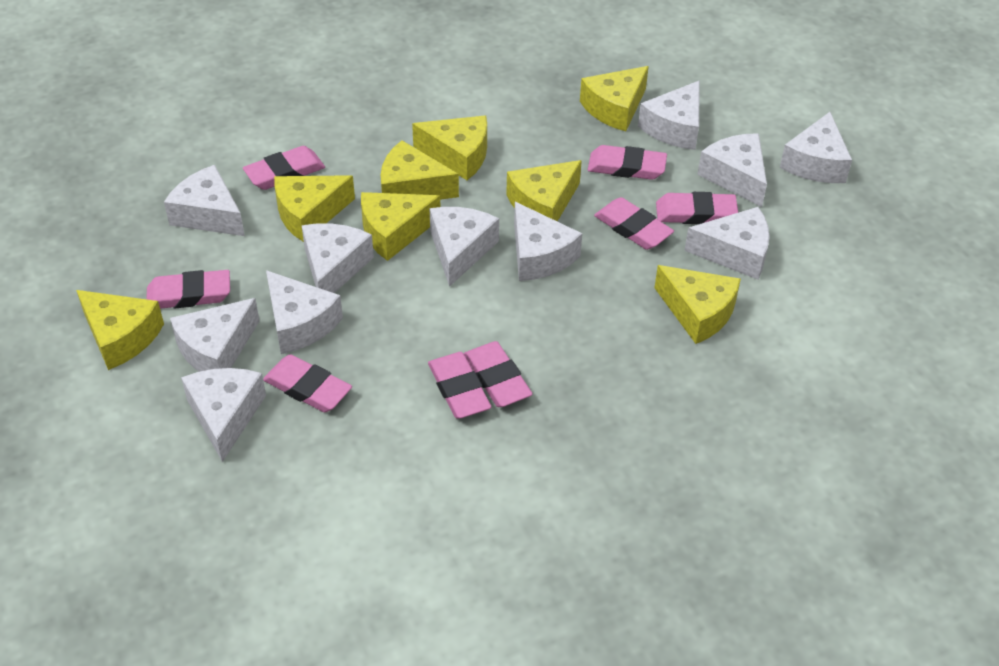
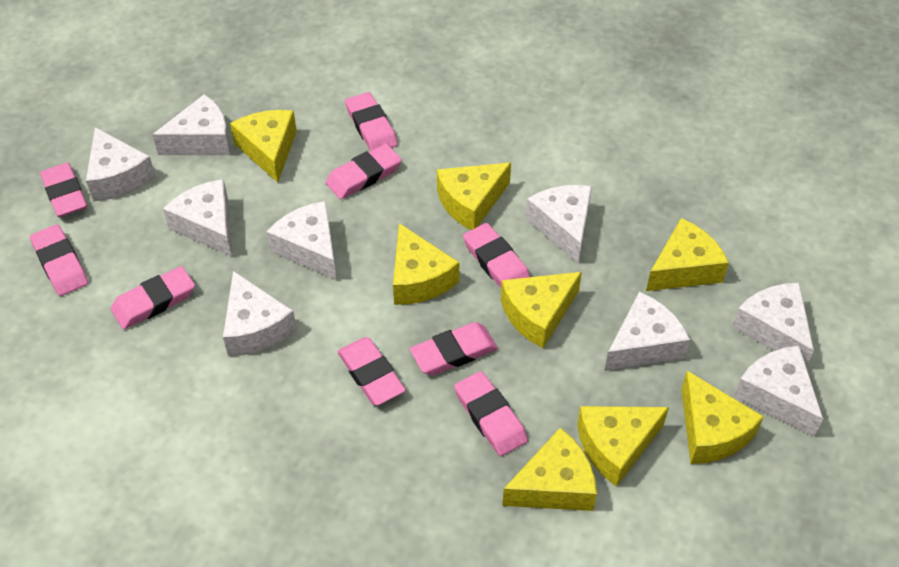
pink eraser: 8 -> 9
white cheese: 11 -> 9

